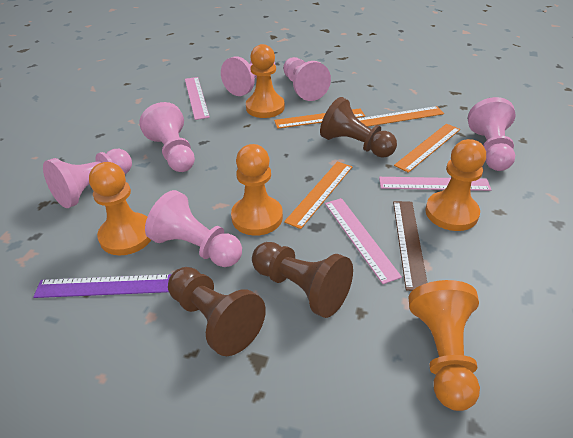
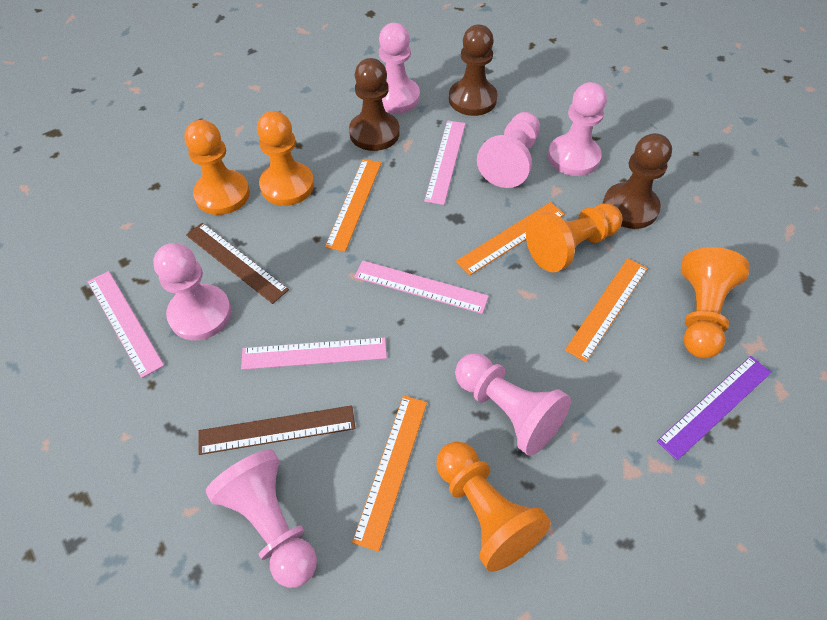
brown ruler: 1 -> 2
pink ruler: 3 -> 4

